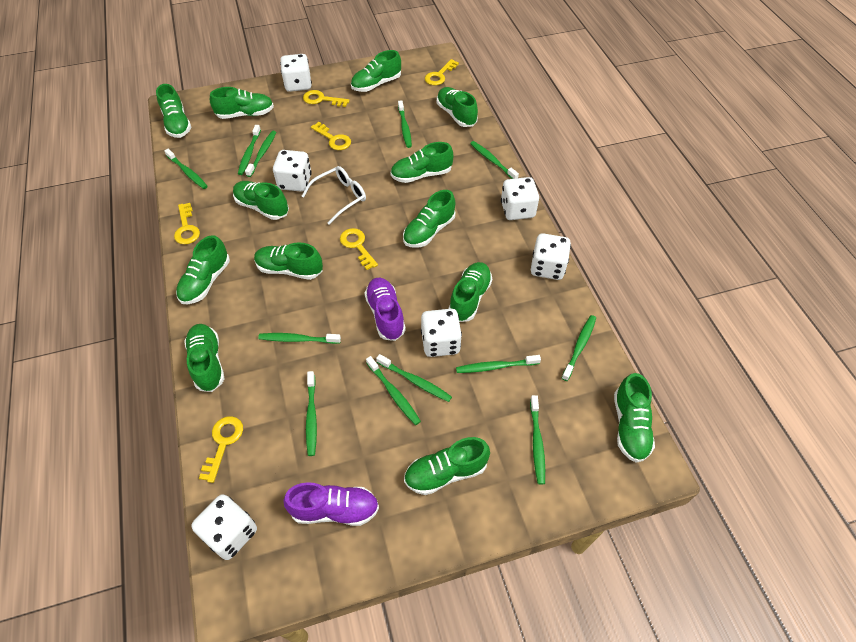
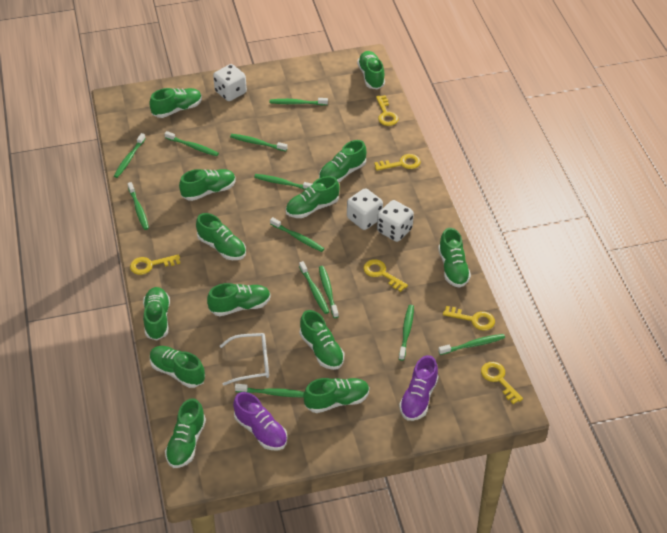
white dice: 6 -> 3

